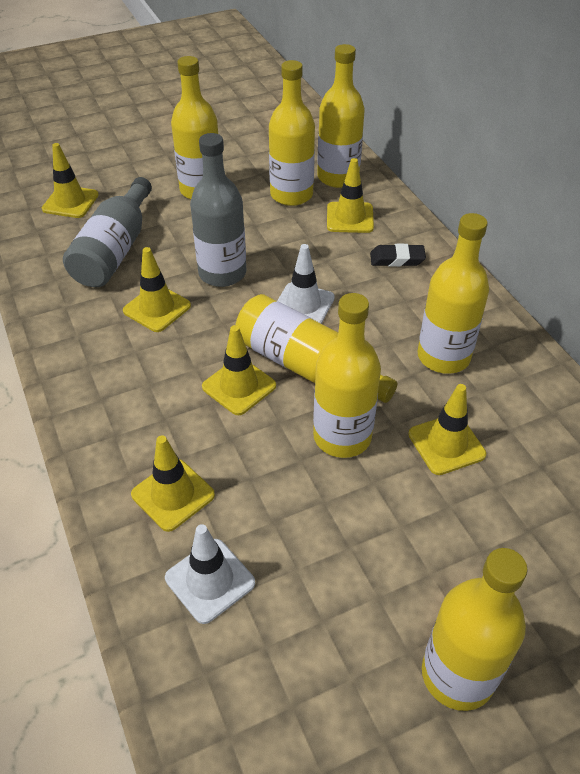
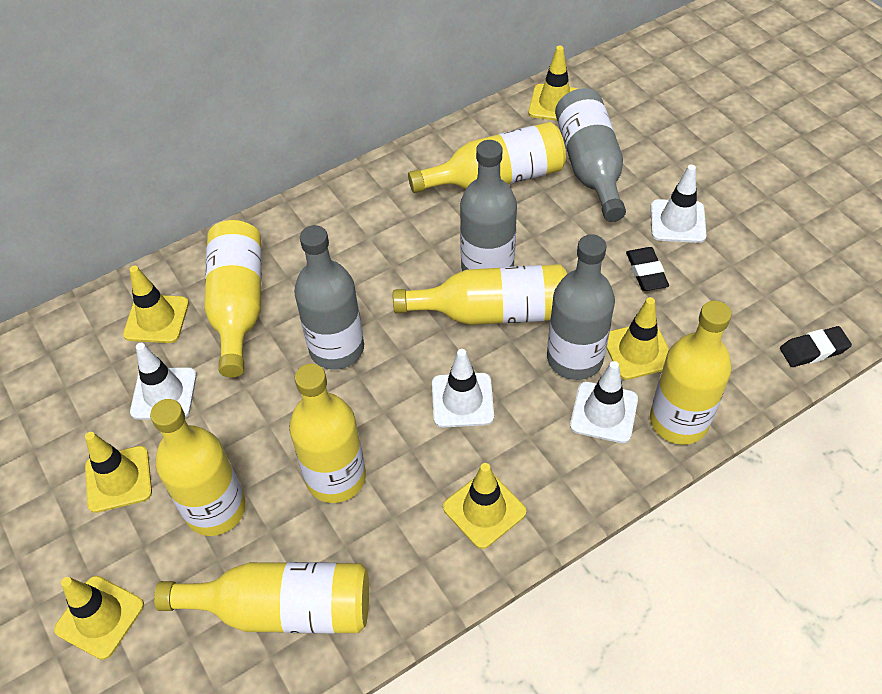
black eraser: 1 -> 2
grey bottle: 2 -> 4
white traffic cone: 2 -> 4

